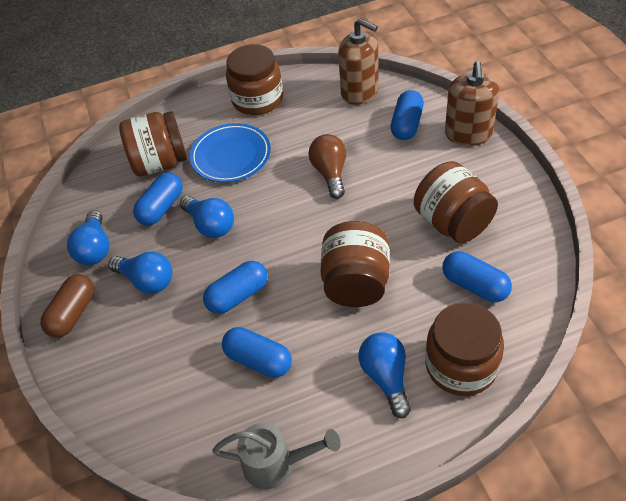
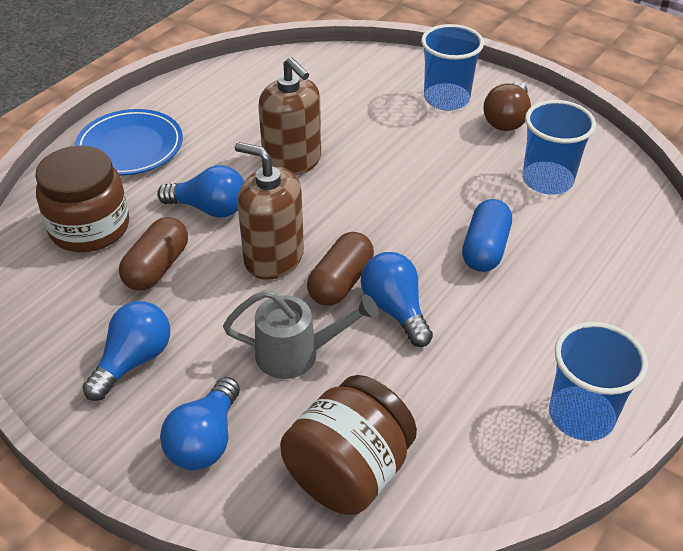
blue capsule: 5 -> 1
blue cup: 0 -> 3
brown capsule: 1 -> 2
brown jar: 5 -> 2

